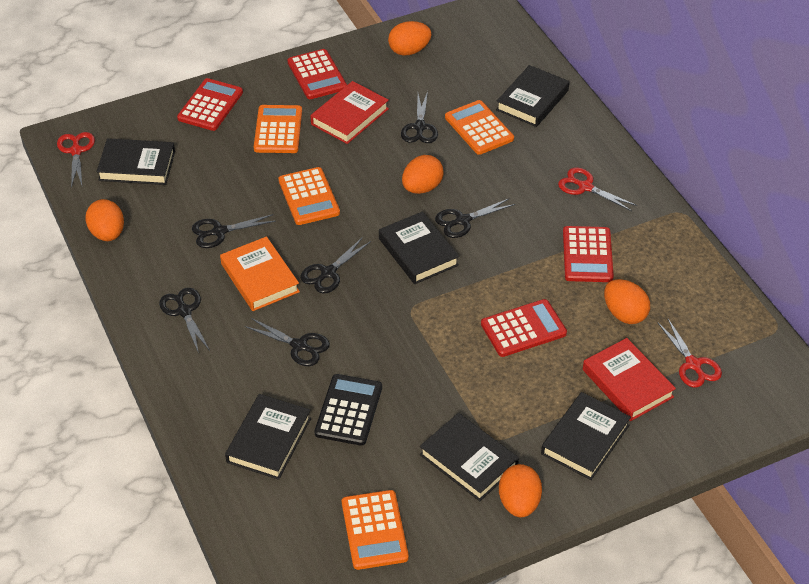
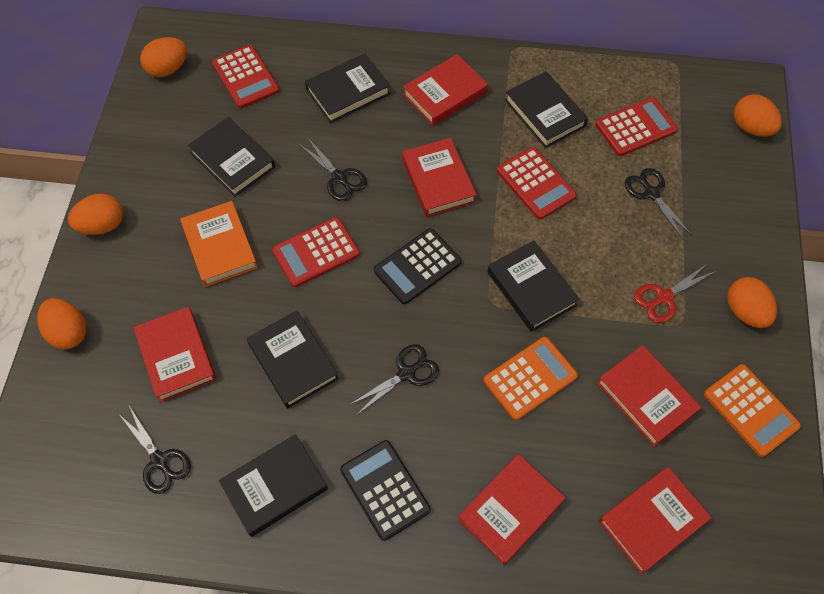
black calculator: 1 -> 2
black scissors: 6 -> 4
orange calculator: 4 -> 2
red book: 2 -> 6
red scissors: 3 -> 1

